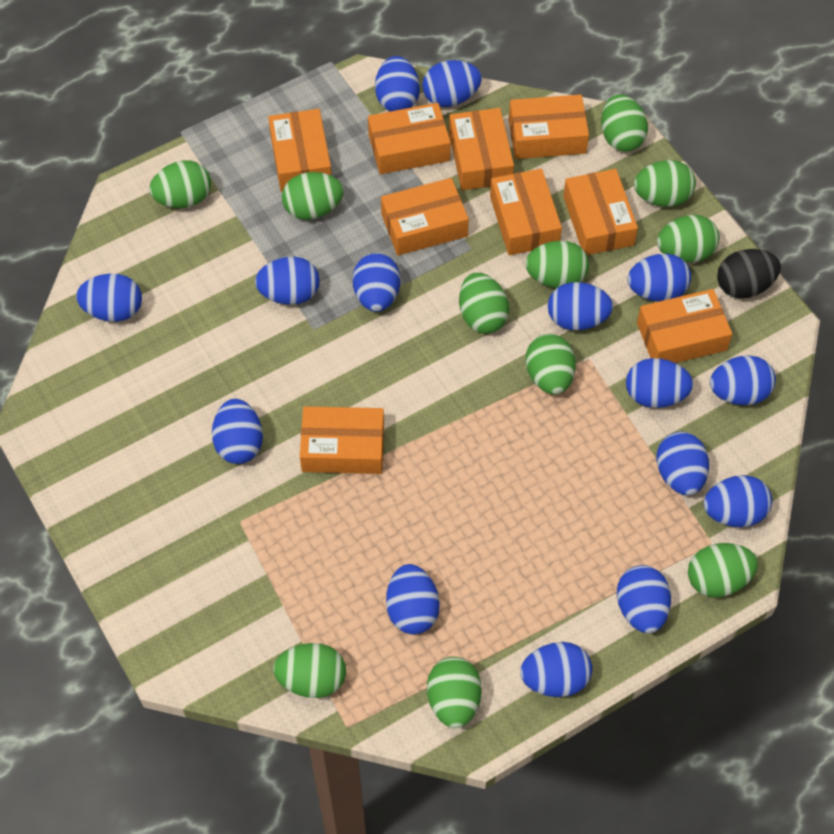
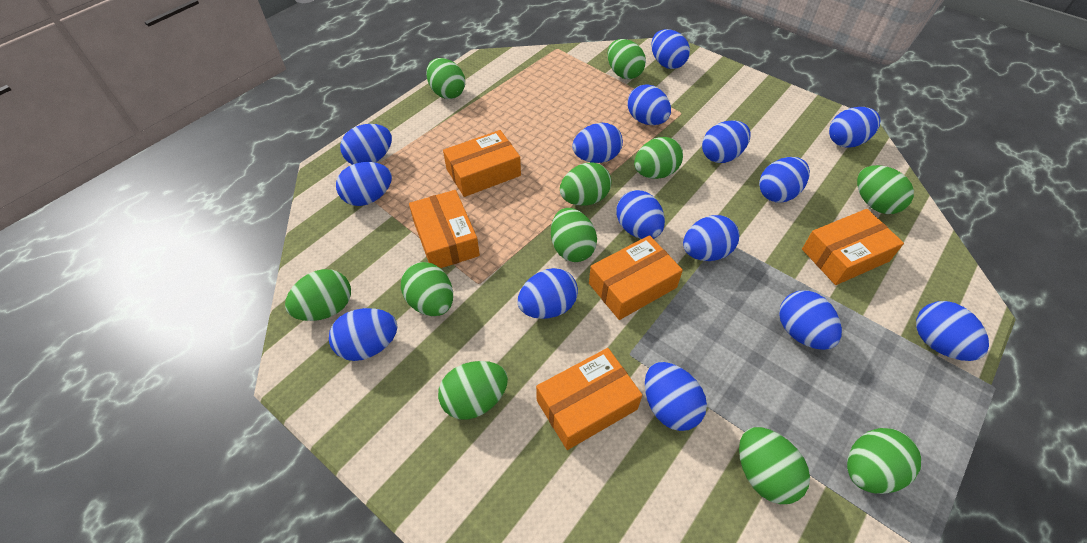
black egg: 1 -> 0
orange box: 9 -> 5

